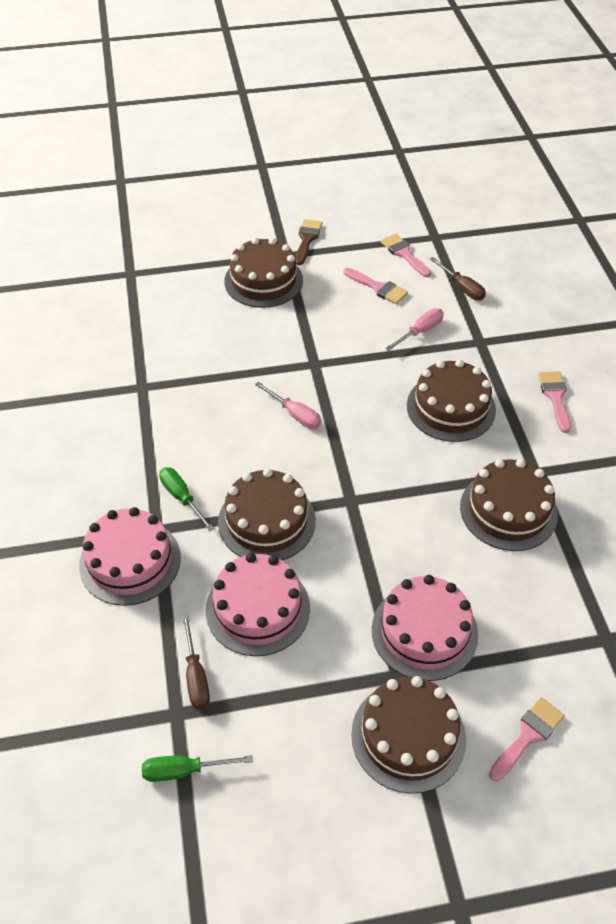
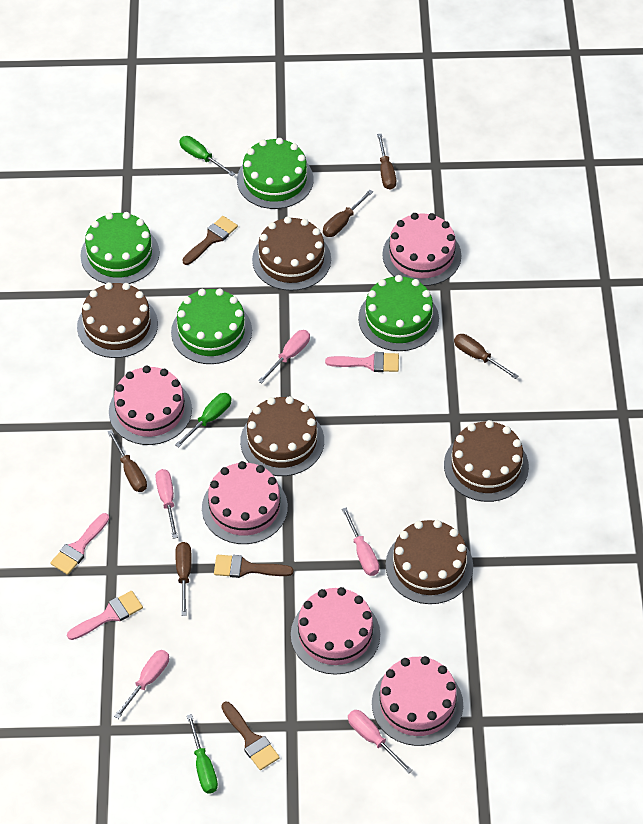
brown brush: 1 -> 3
brown screwdriver: 2 -> 5
green cake: 0 -> 4
green screwdriver: 2 -> 3
pink brush: 4 -> 3
pink cake: 3 -> 5
pink screwdriver: 2 -> 5

